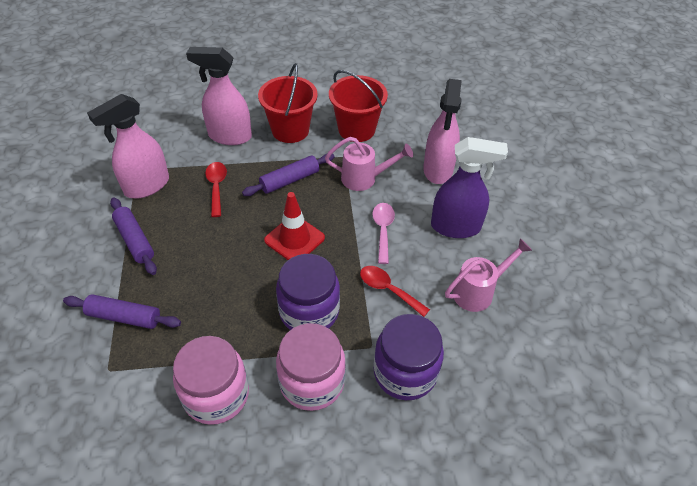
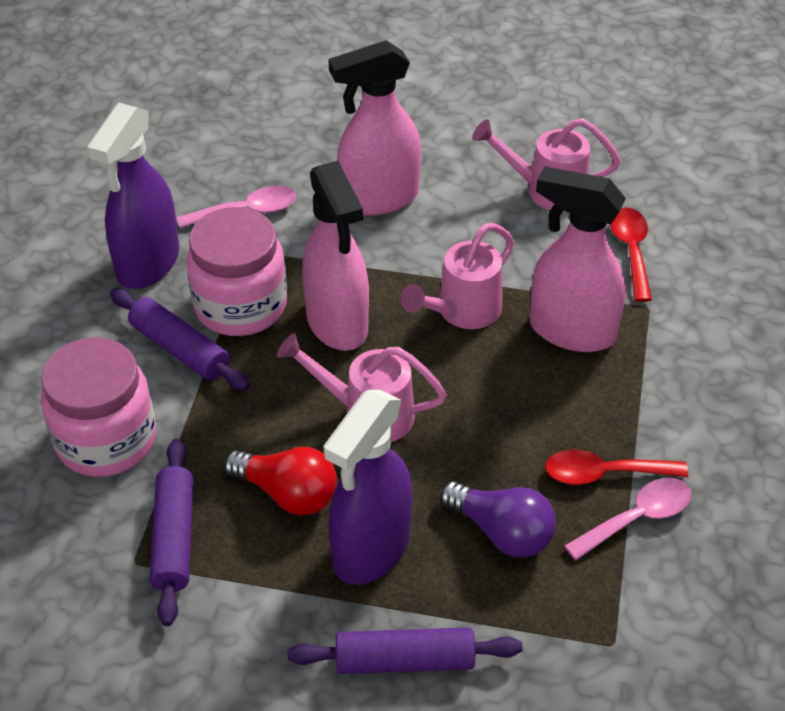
pink spoon: 1 -> 2
pink watering can: 2 -> 3
purple jar: 2 -> 0
purple light bulb: 0 -> 1
purple spray bottle: 1 -> 2
red bucket: 2 -> 0
red light bulb: 0 -> 1
red traffic cone: 1 -> 0

